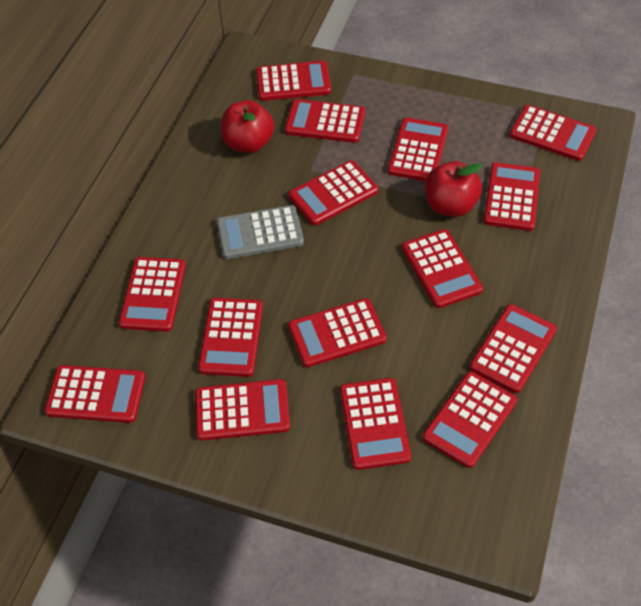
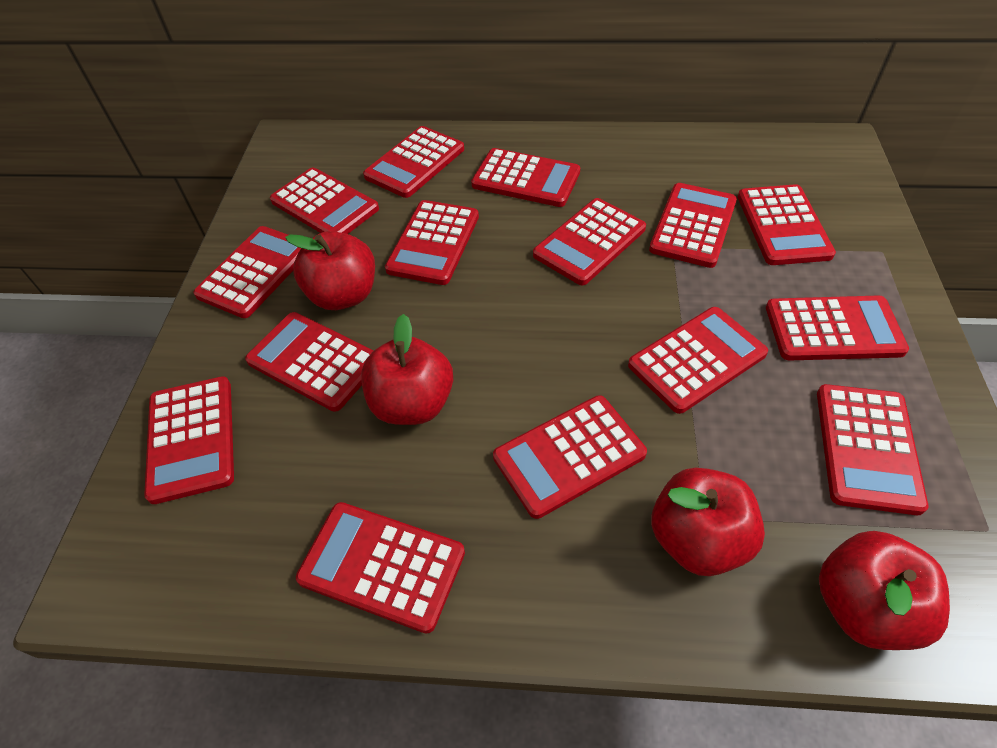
grey calculator: 1 -> 0
red apple: 2 -> 4

